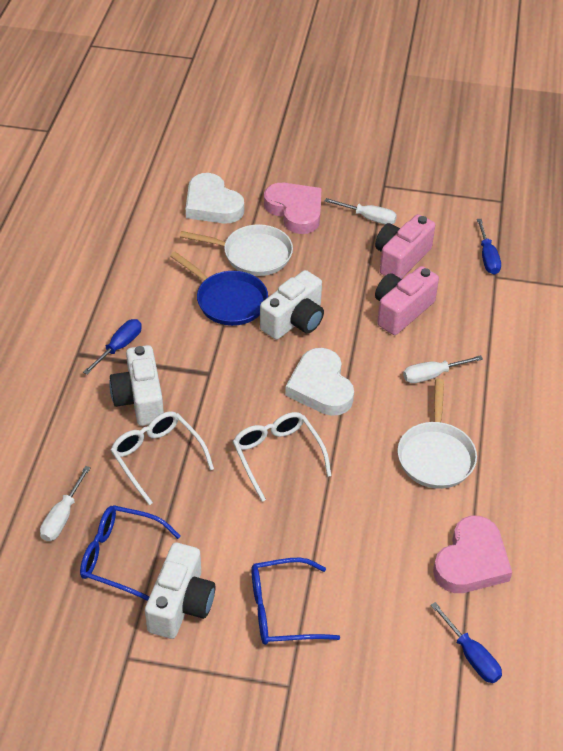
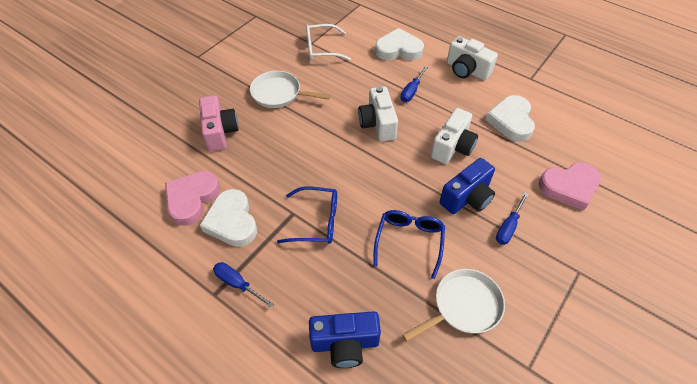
blue camera: 0 -> 2
blue pan: 1 -> 0
pink camera: 2 -> 1
white glasses: 2 -> 1
white heart: 2 -> 3
white screwdriver: 3 -> 0

